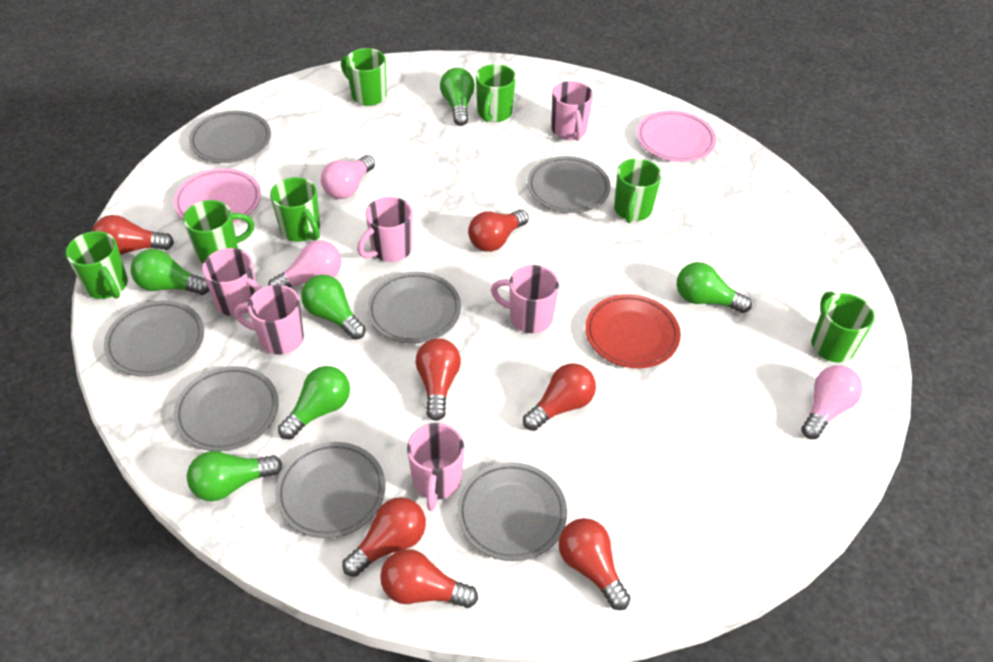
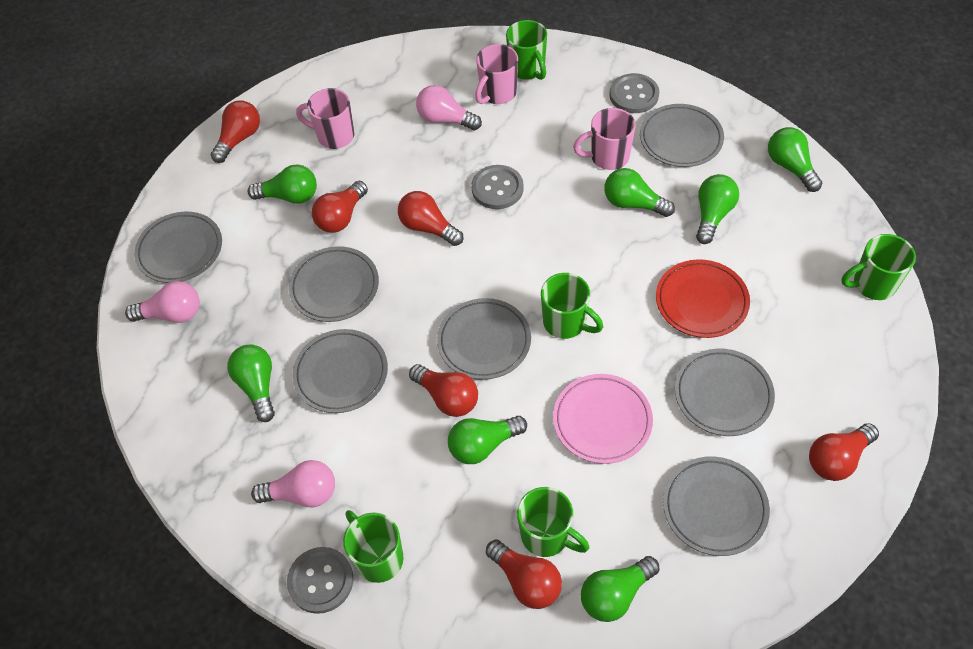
green light bulb: 6 -> 7
green mug: 7 -> 5
grey button: 0 -> 3
pink mug: 6 -> 3
pink plate: 2 -> 1
red light bulb: 7 -> 6

